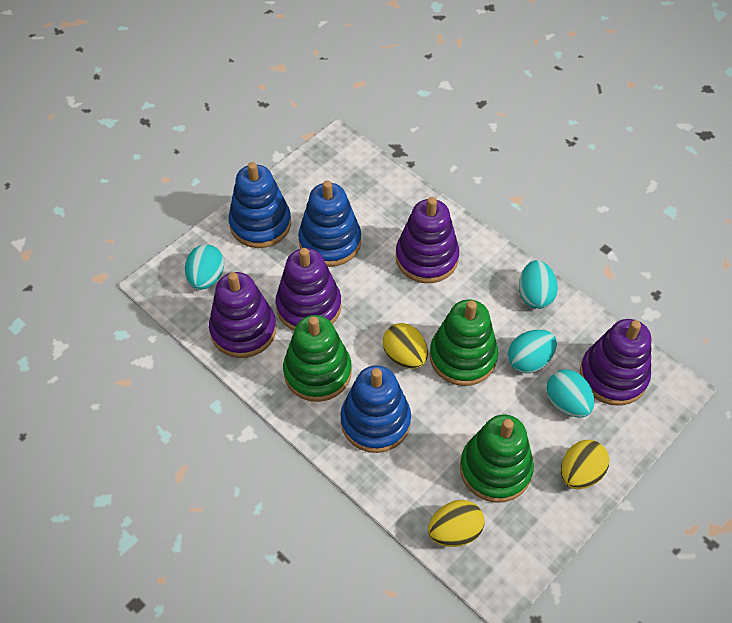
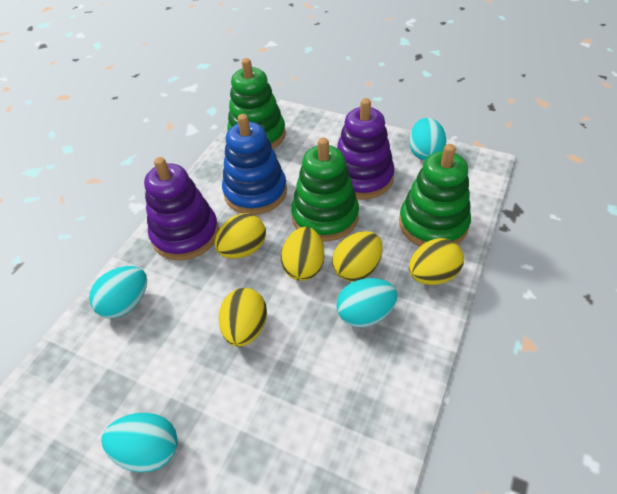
blue stacking toy: 3 -> 1
purple stacking toy: 4 -> 2
yellow egg: 3 -> 5

